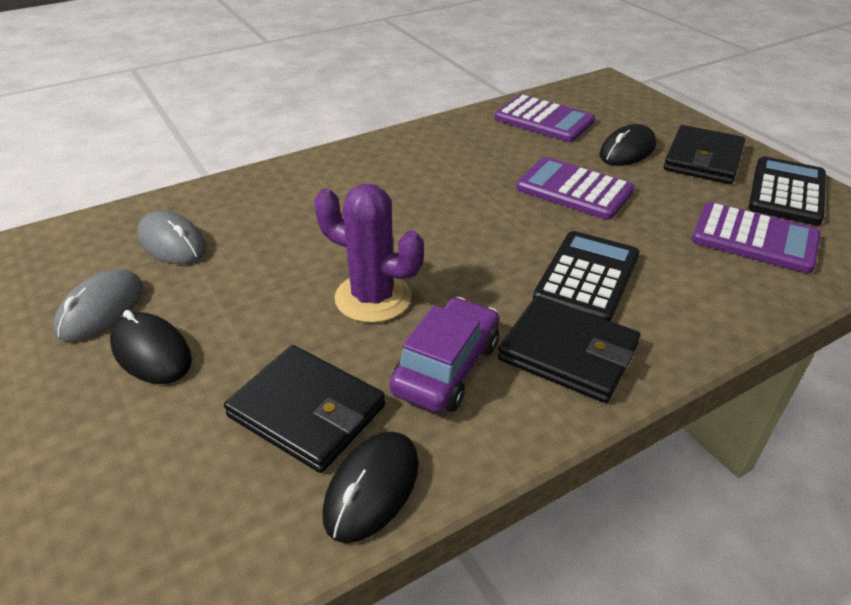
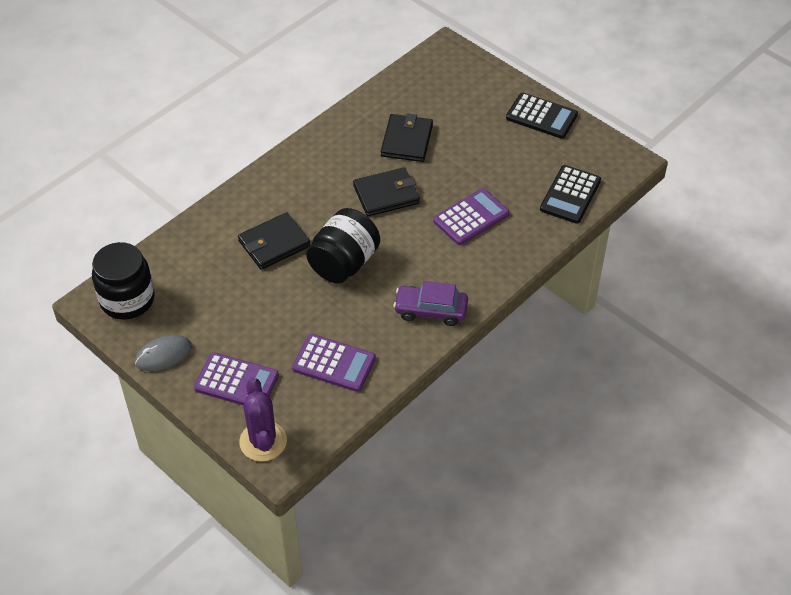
black jar: 0 -> 2
black mouse: 3 -> 0
grey mouse: 2 -> 1

